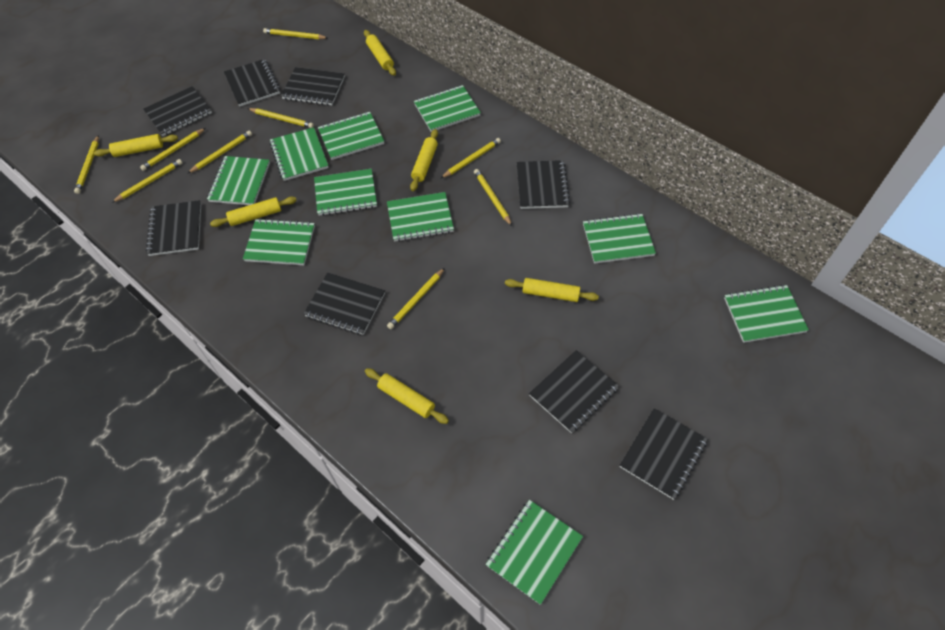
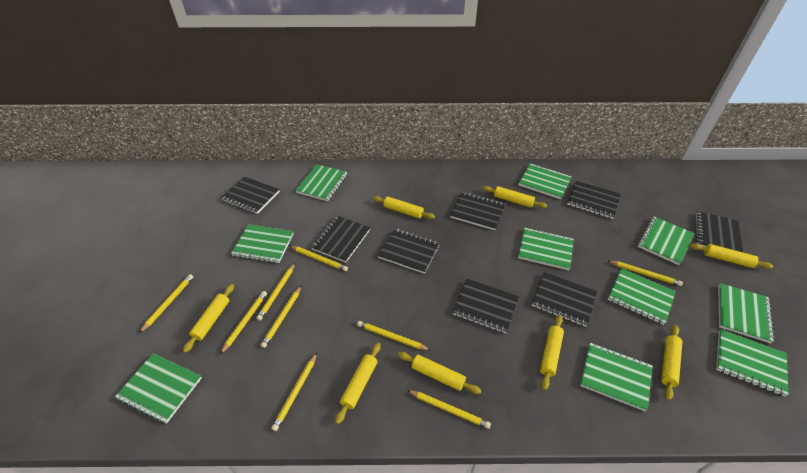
yellow rolling pin: 6 -> 8

